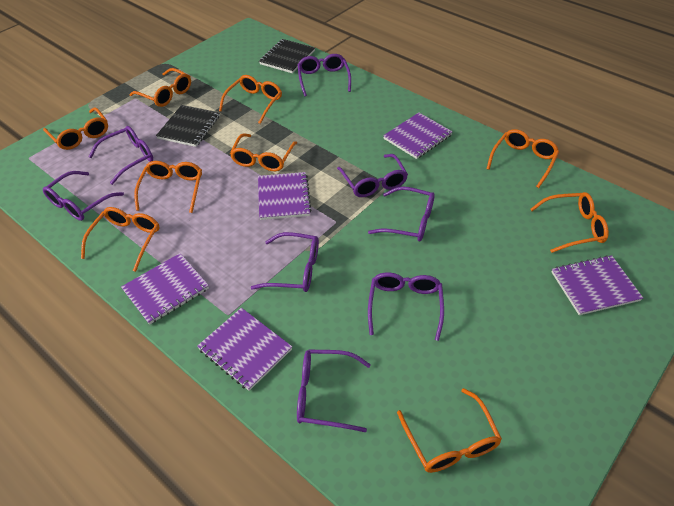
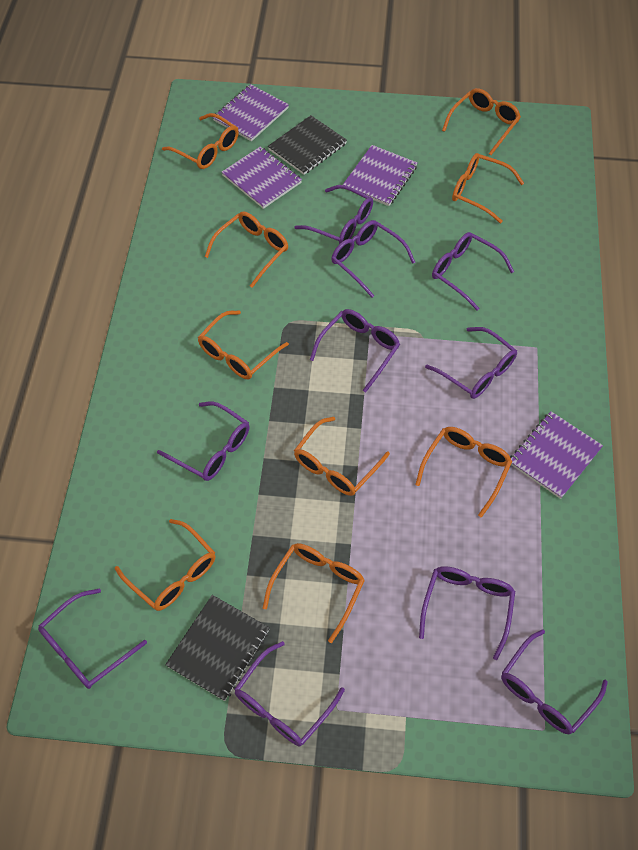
purple glasses: 8 -> 10
purple notebook: 5 -> 4

